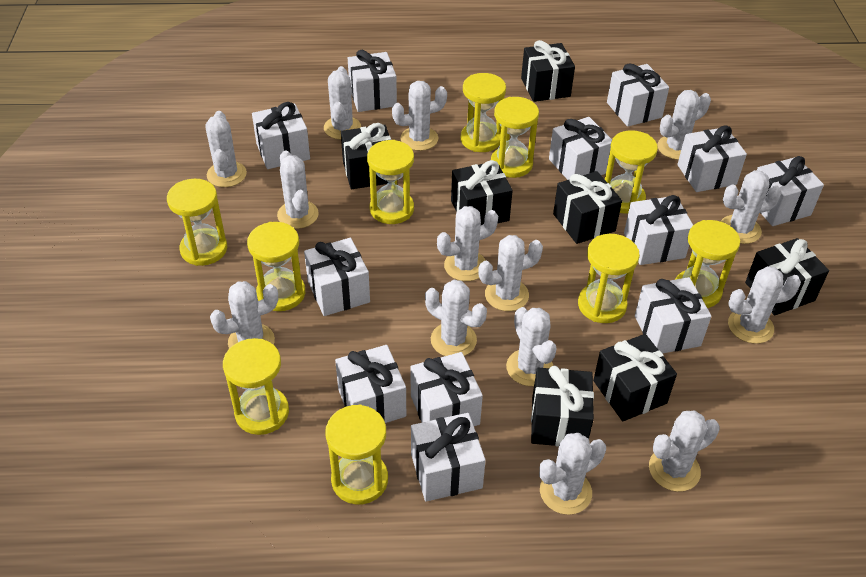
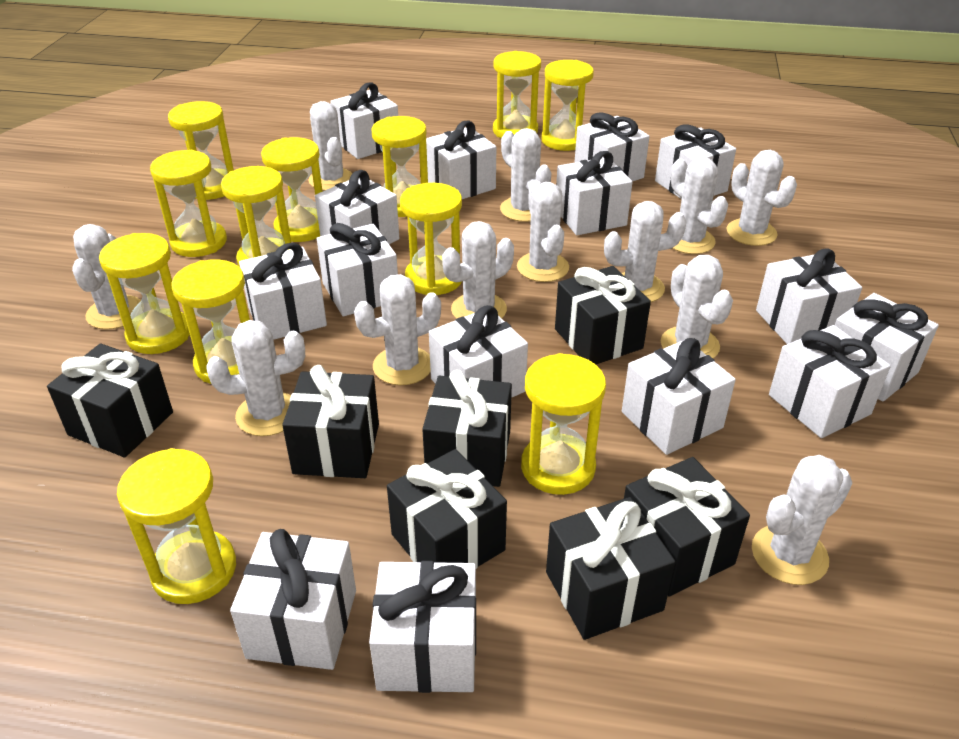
white cactus: 14 -> 12
white gift: 12 -> 15
yellow hourglass: 10 -> 12

